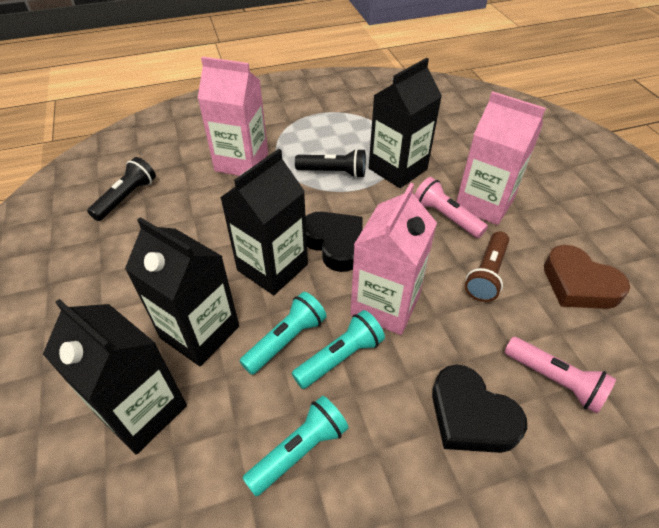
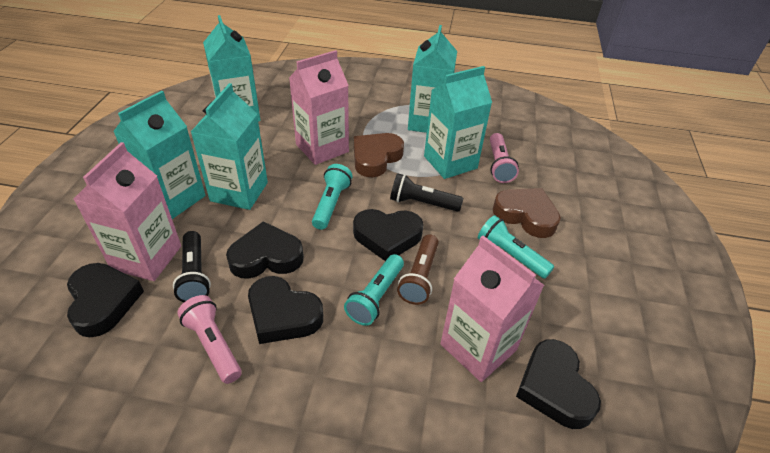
black carton: 4 -> 0
black heart: 2 -> 5
brown heart: 1 -> 2
turquoise carton: 0 -> 5

